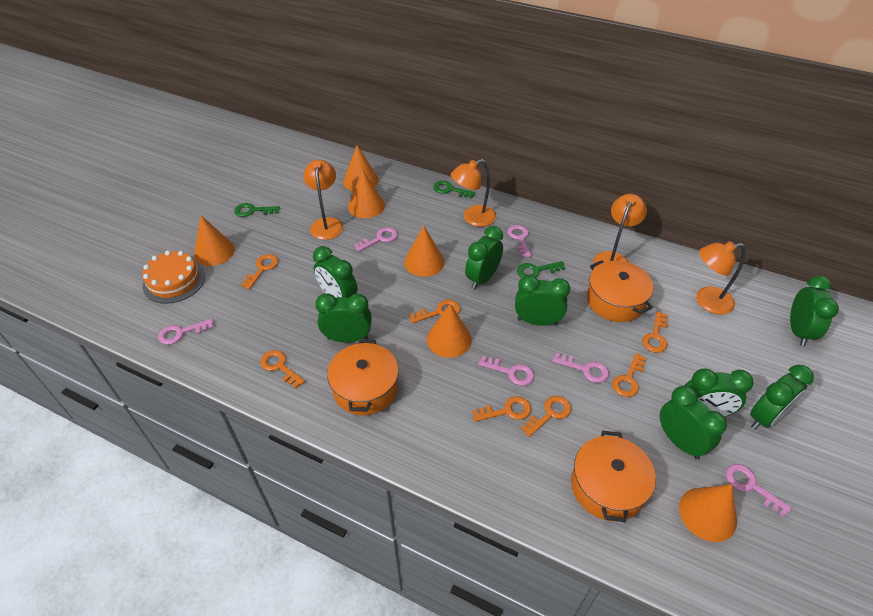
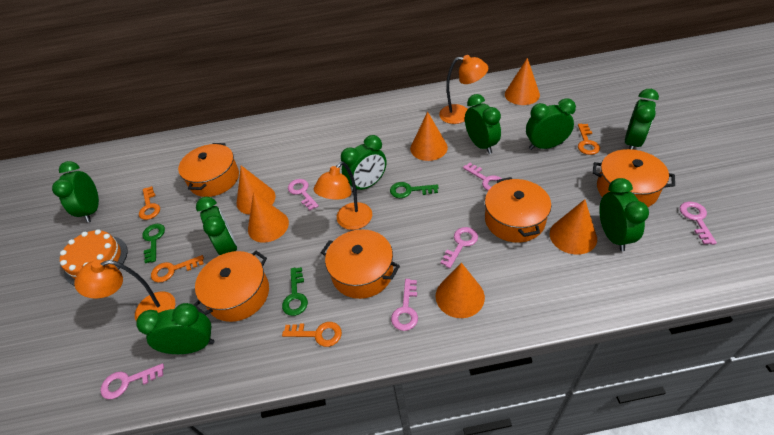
orange key: 7 -> 4
orange lamp: 4 -> 3
orange pot: 3 -> 5

